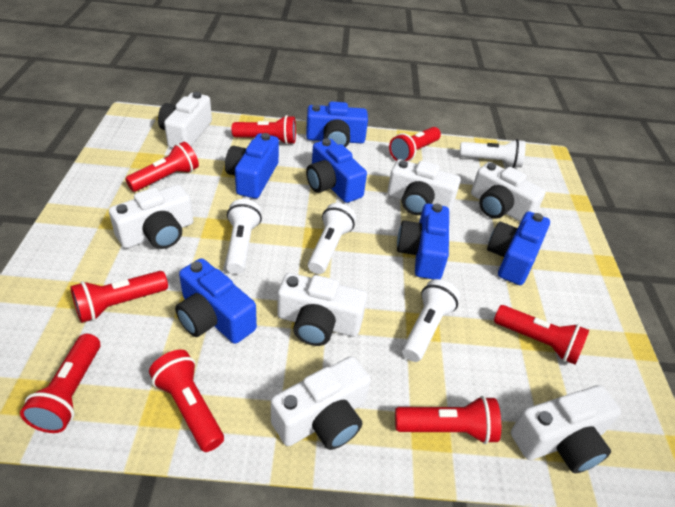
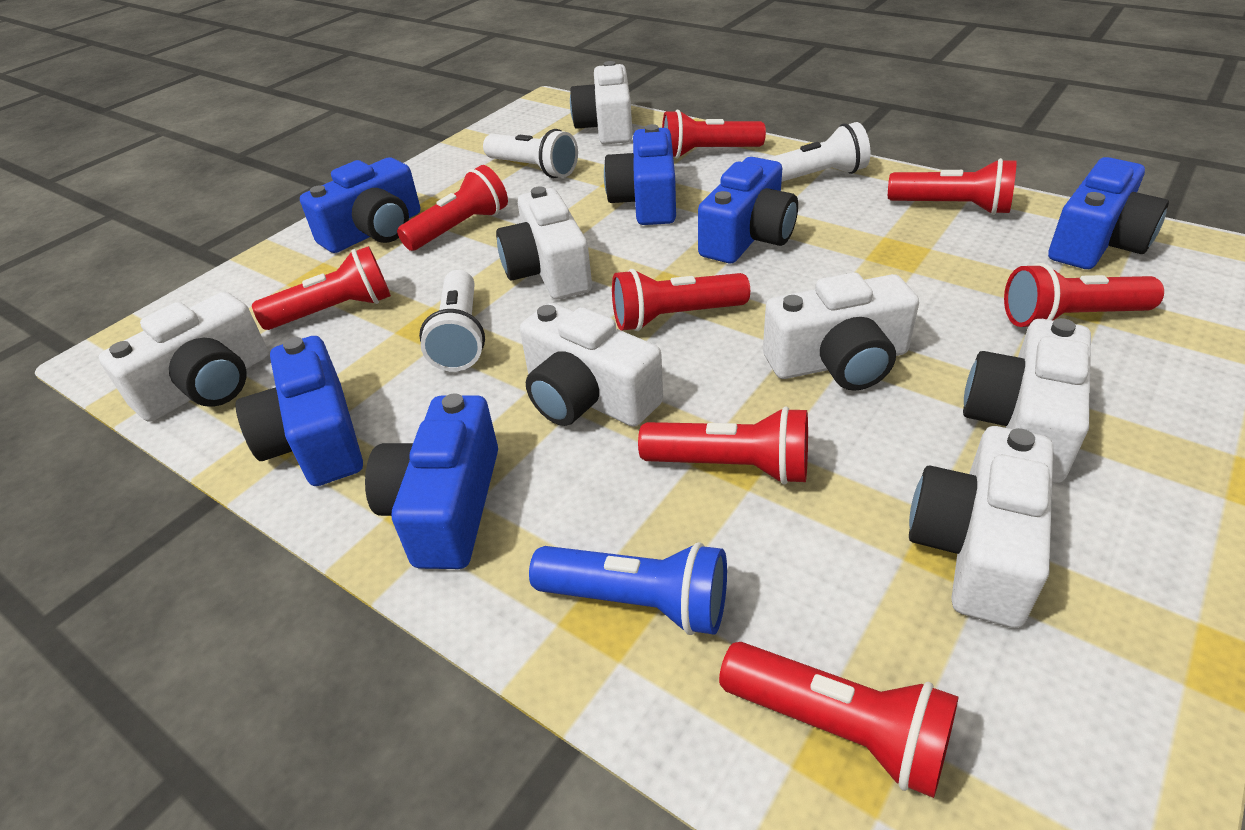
blue flashlight: 0 -> 1
white flashlight: 4 -> 3

